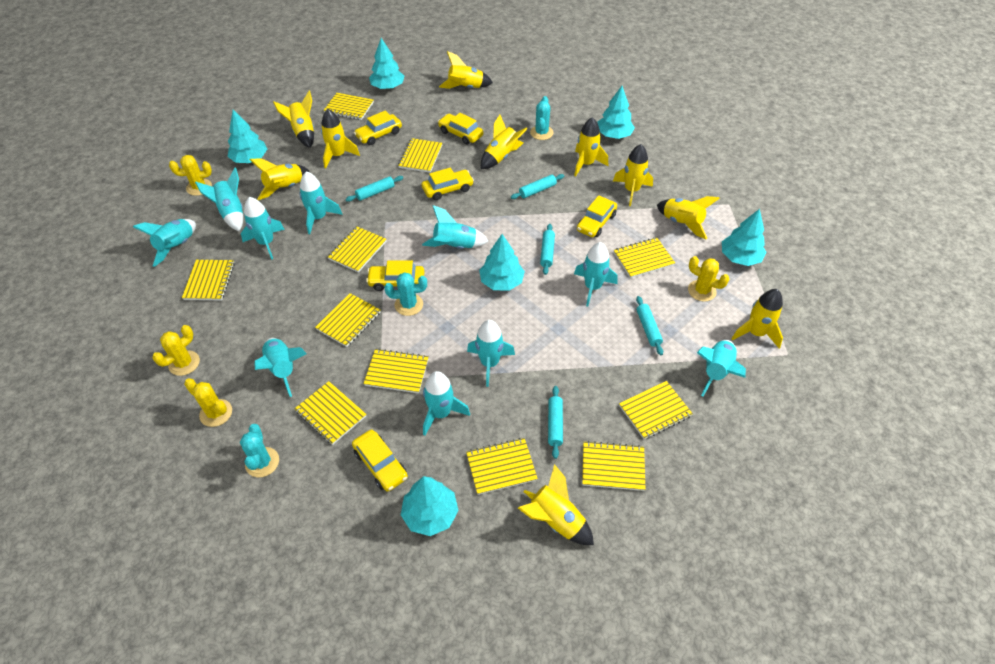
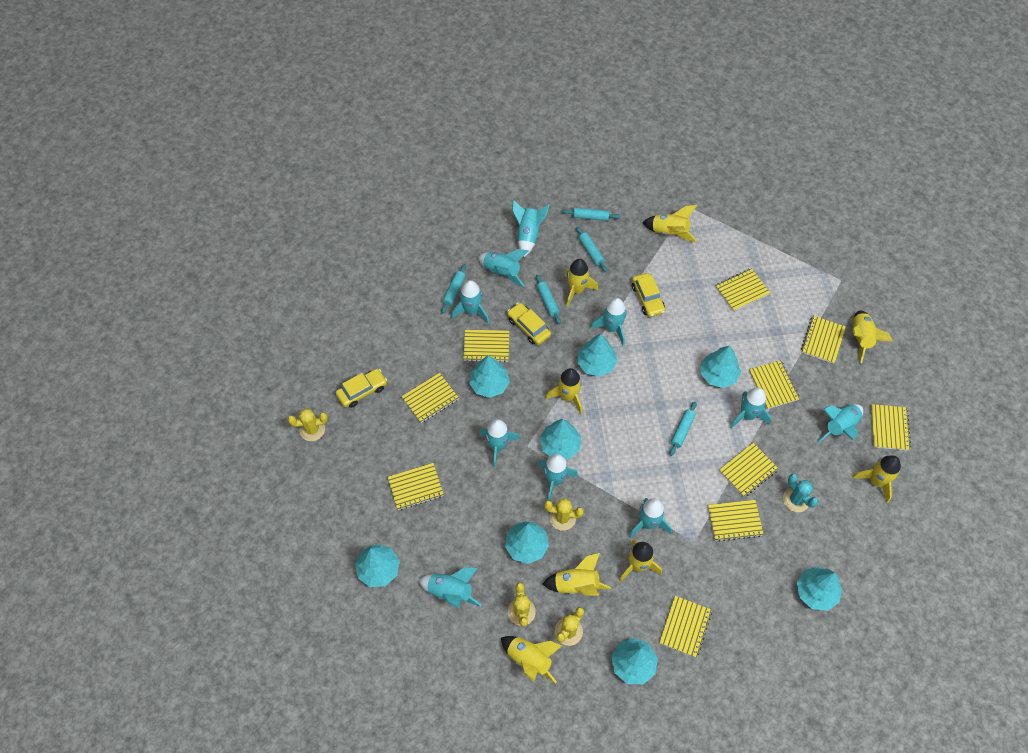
turquoise cactus: 3 -> 1
turquoise tree: 6 -> 8
yellow car: 6 -> 3
yellow notebook: 11 -> 10
yellow rocket: 10 -> 8

